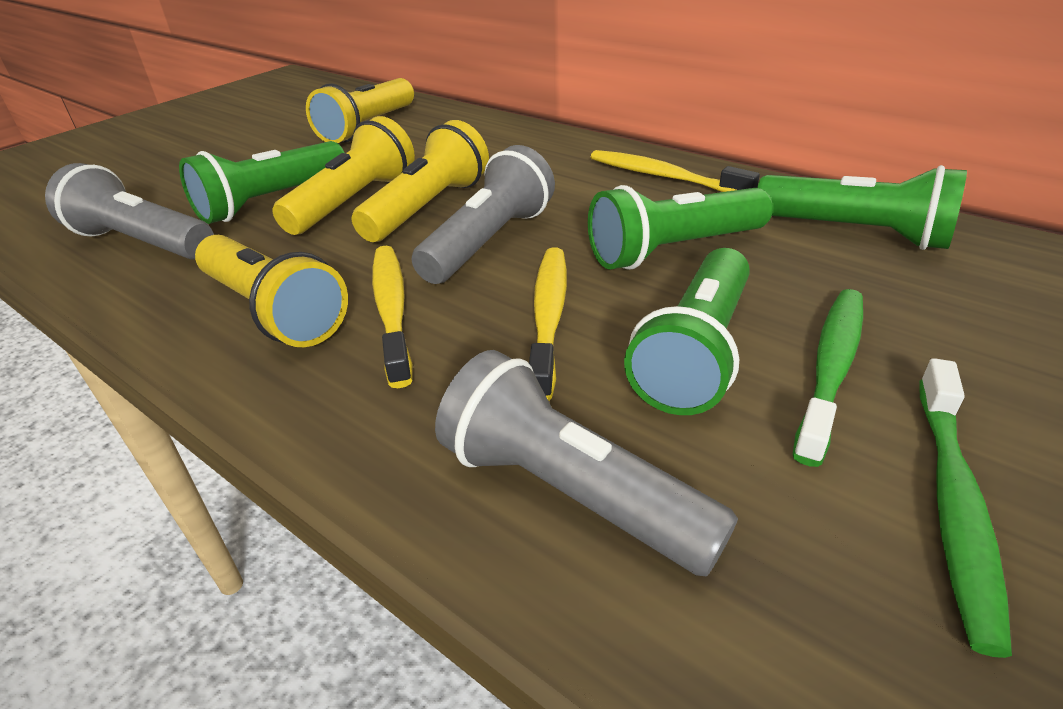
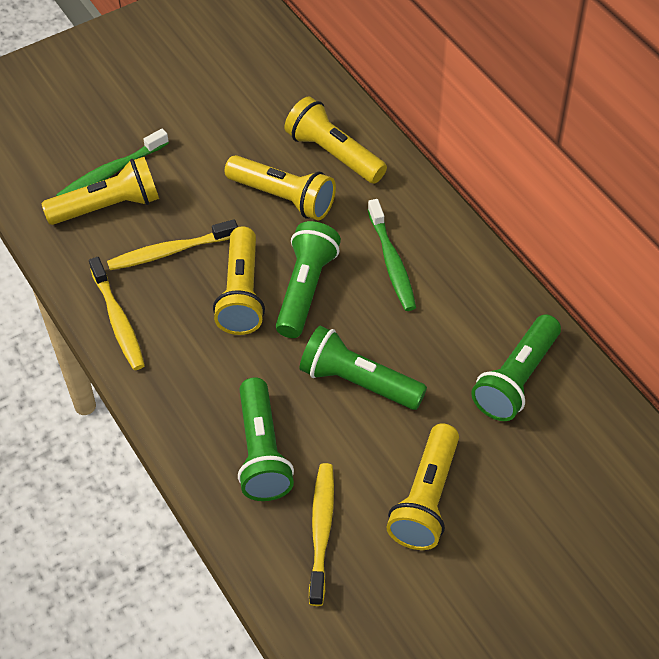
grey flashlight: 3 -> 0
yellow flashlight: 4 -> 5

